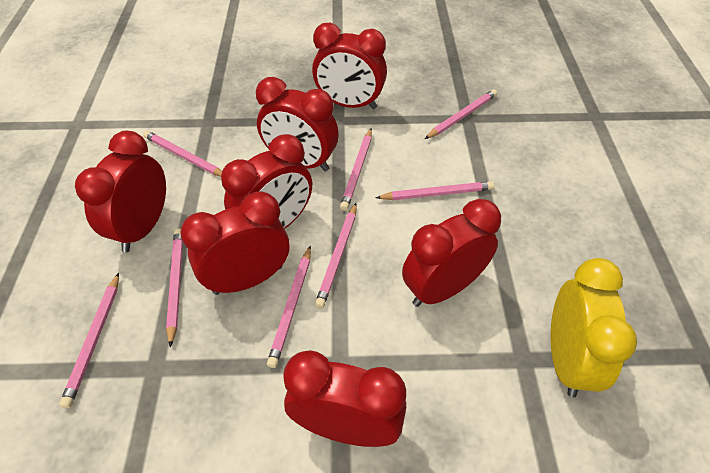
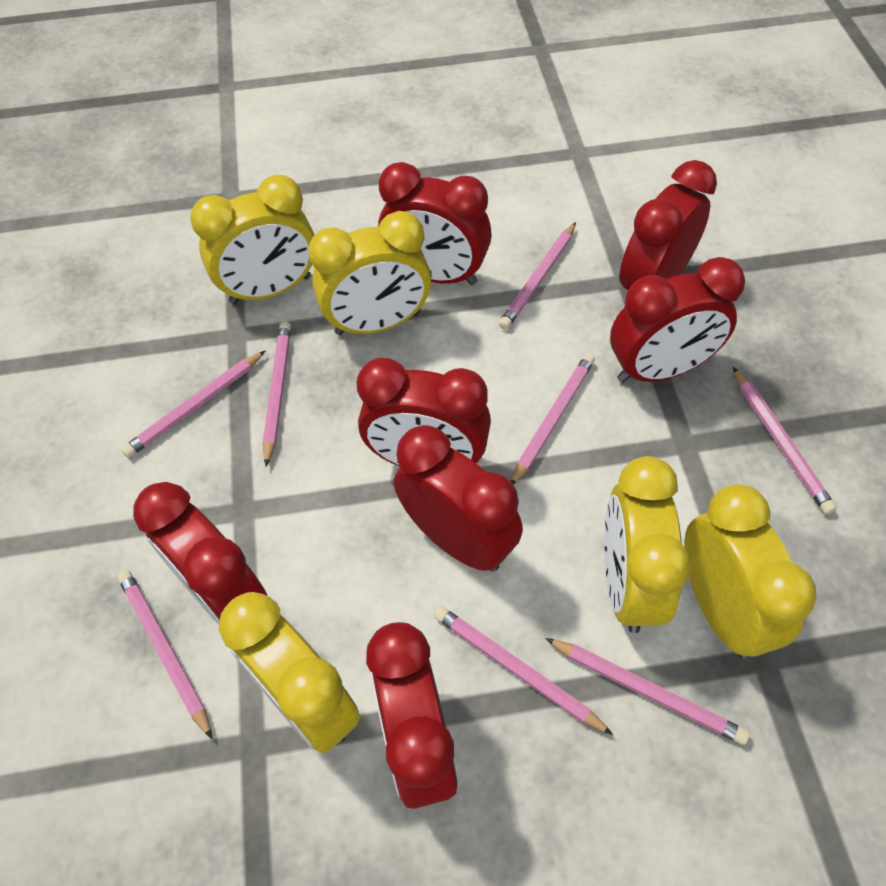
yellow clock: 1 -> 5

